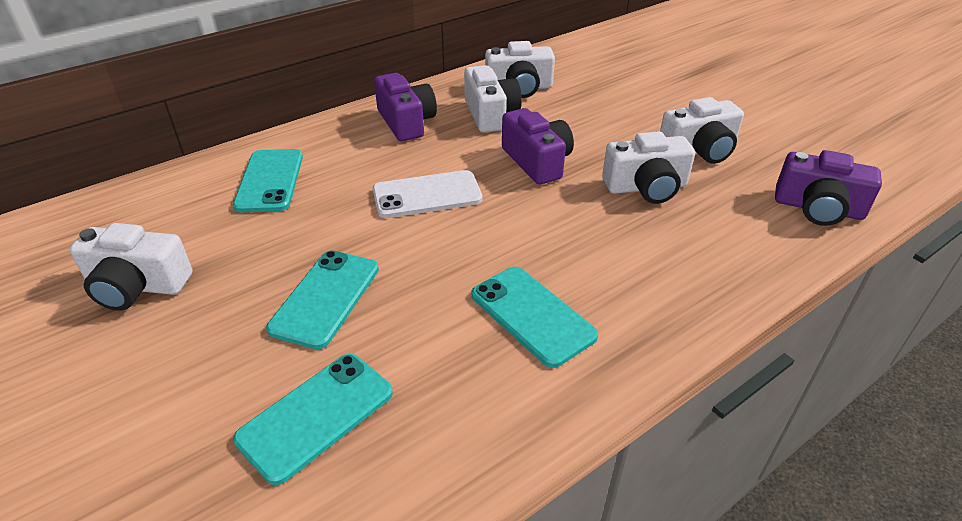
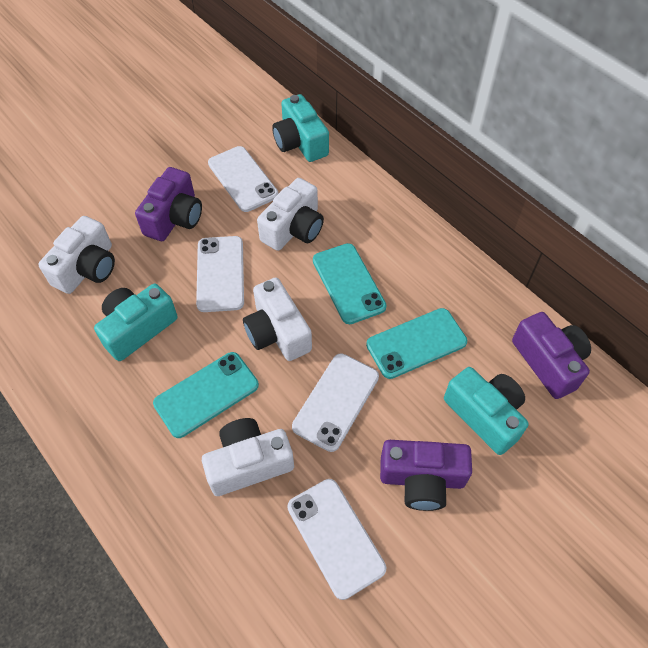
turquoise camera: 0 -> 3
turquoise phone: 4 -> 3
white camera: 5 -> 4
white phone: 1 -> 4

